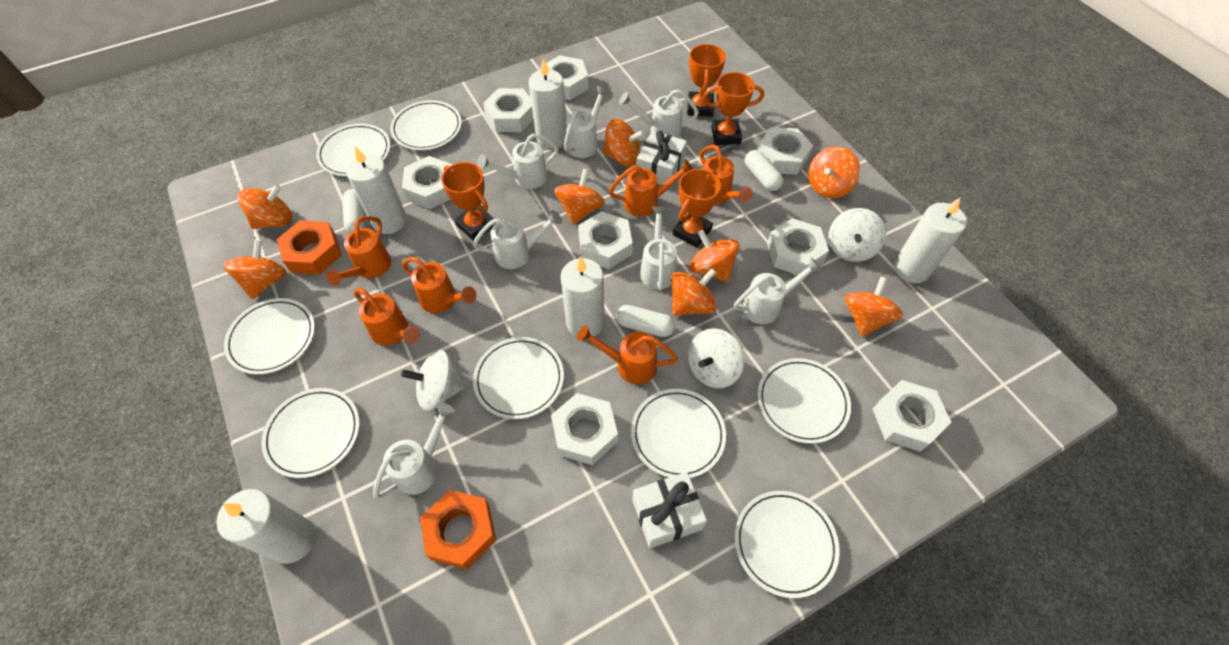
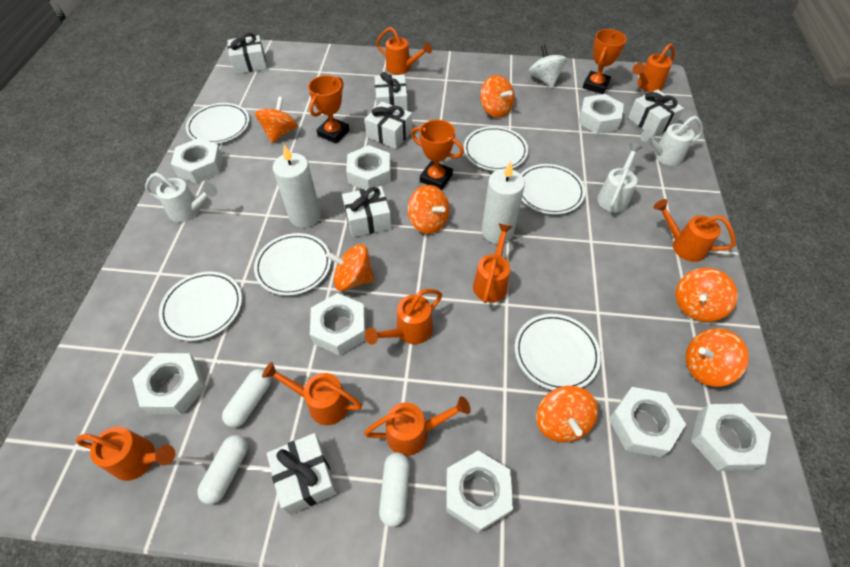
orange nut: 2 -> 0
orange spinning top: 8 -> 7
orange trophy: 4 -> 3
orange watering can: 6 -> 8
white candle: 5 -> 2
white gift: 2 -> 6
white plate: 8 -> 6
white spinning top: 3 -> 1
white watering can: 7 -> 3

